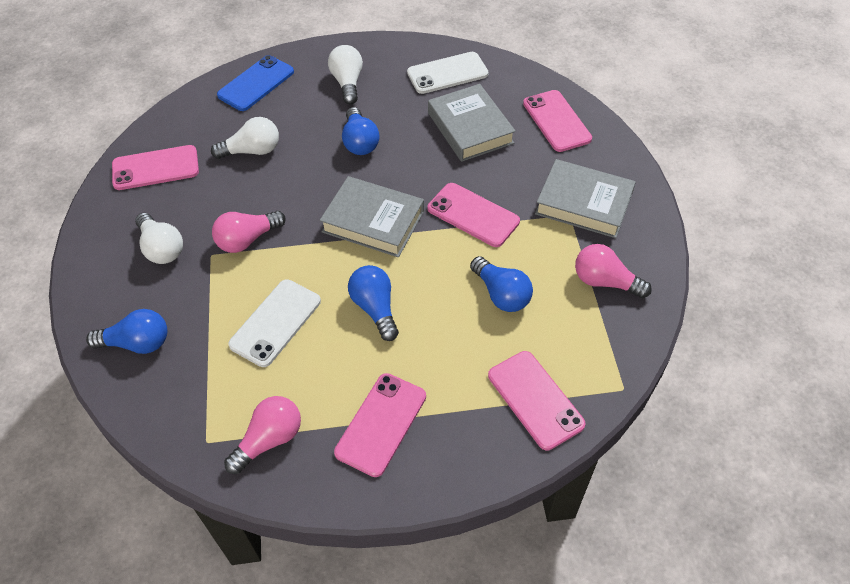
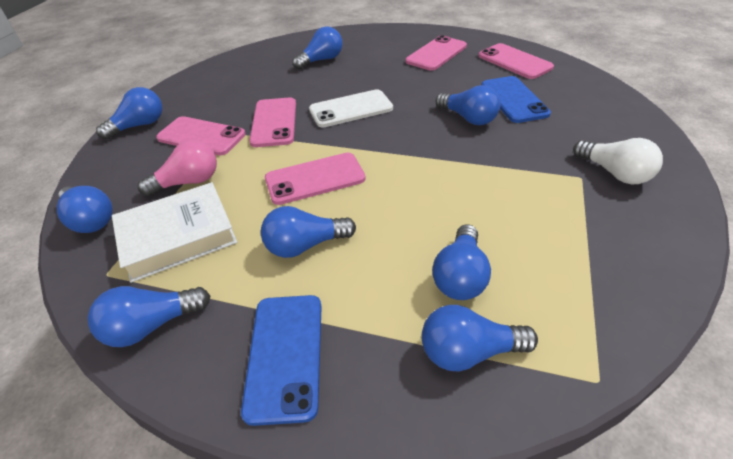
blue light bulb: 4 -> 8
blue phone: 1 -> 2
grey book: 3 -> 0
pink light bulb: 3 -> 1
white book: 0 -> 1
white light bulb: 3 -> 1
white phone: 2 -> 1

